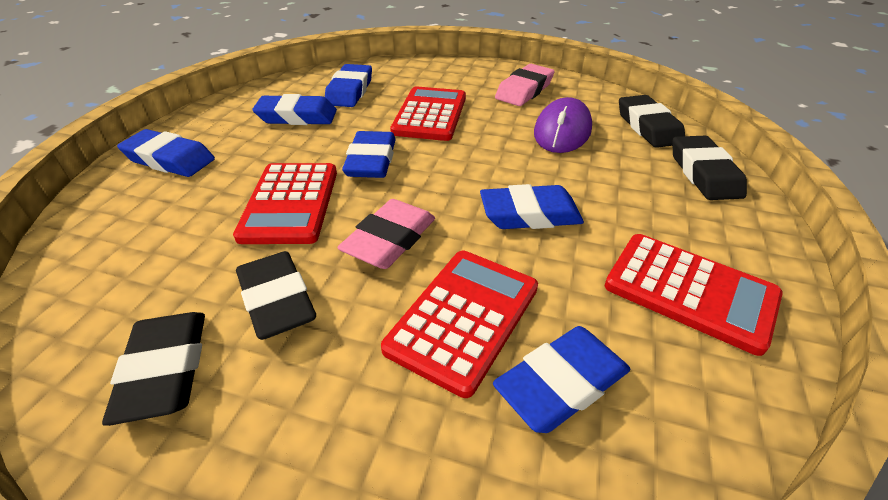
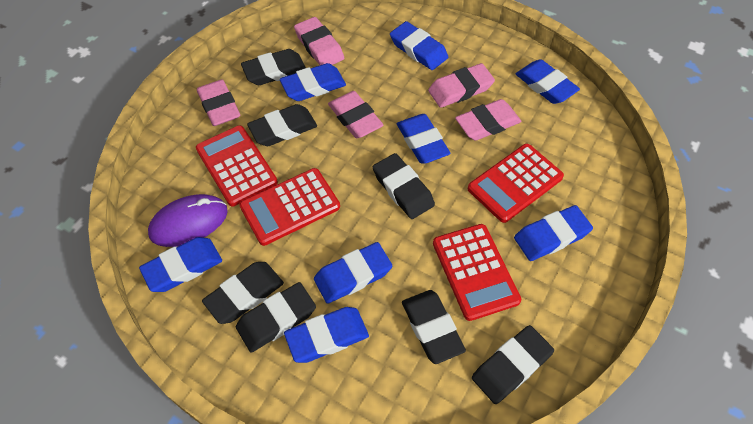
black eraser: 4 -> 7
blue eraser: 6 -> 8
pink eraser: 2 -> 5

